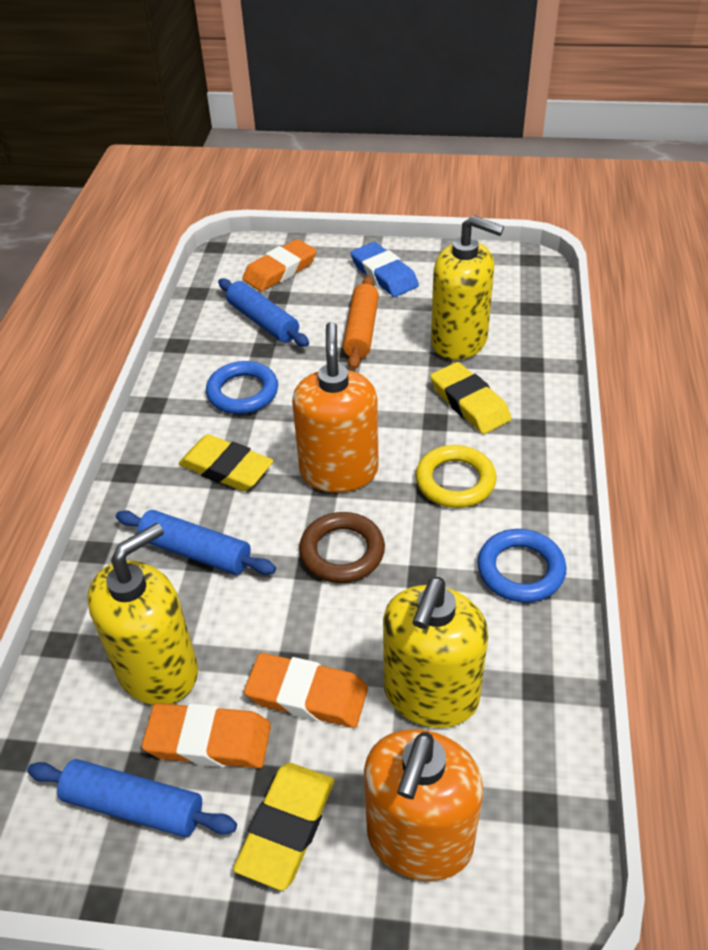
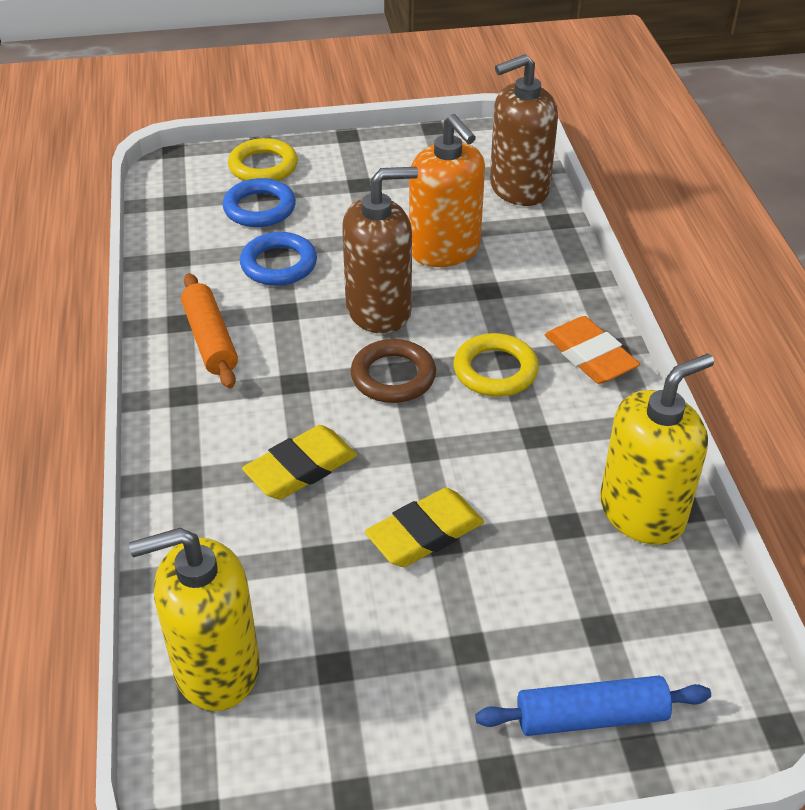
blue eraser: 1 -> 0
blue rolling pin: 3 -> 1
brown soap dispenser: 0 -> 2
orange eraser: 3 -> 1
orange soap dispenser: 2 -> 1
yellow eraser: 3 -> 2
yellow ring: 1 -> 2
yellow soap dispenser: 3 -> 2

